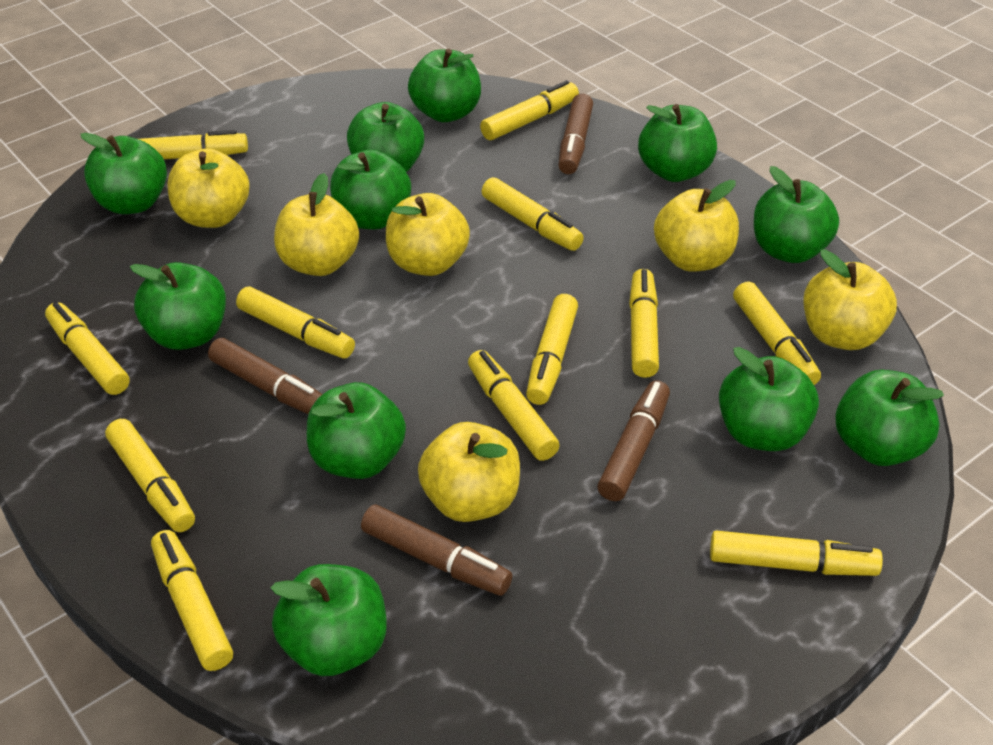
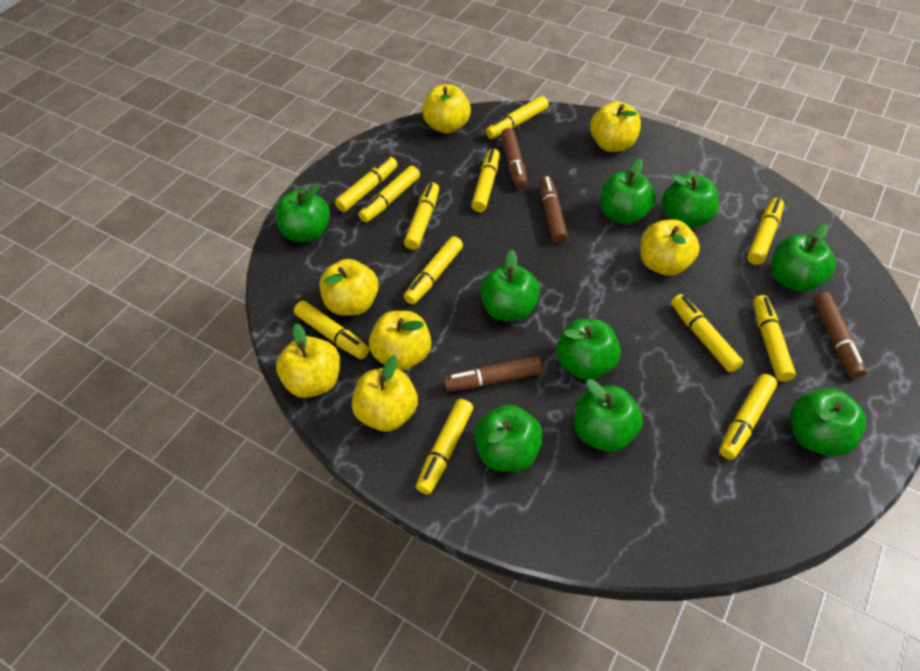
green apple: 11 -> 9
yellow apple: 6 -> 7

